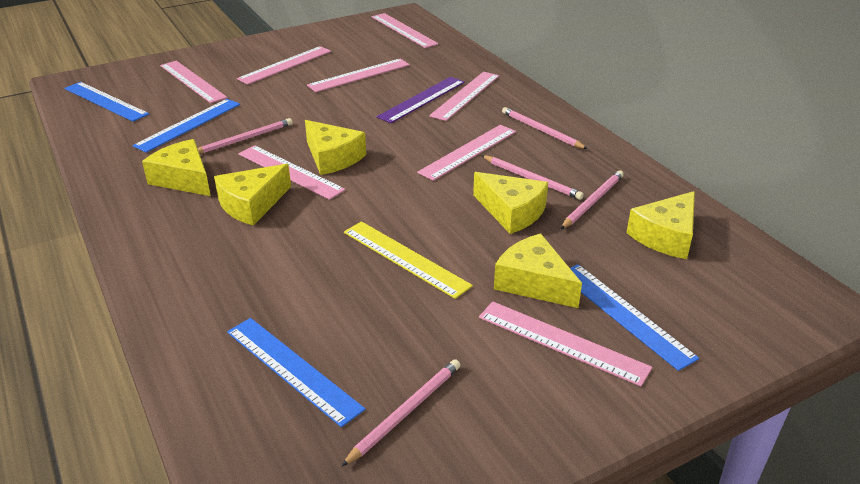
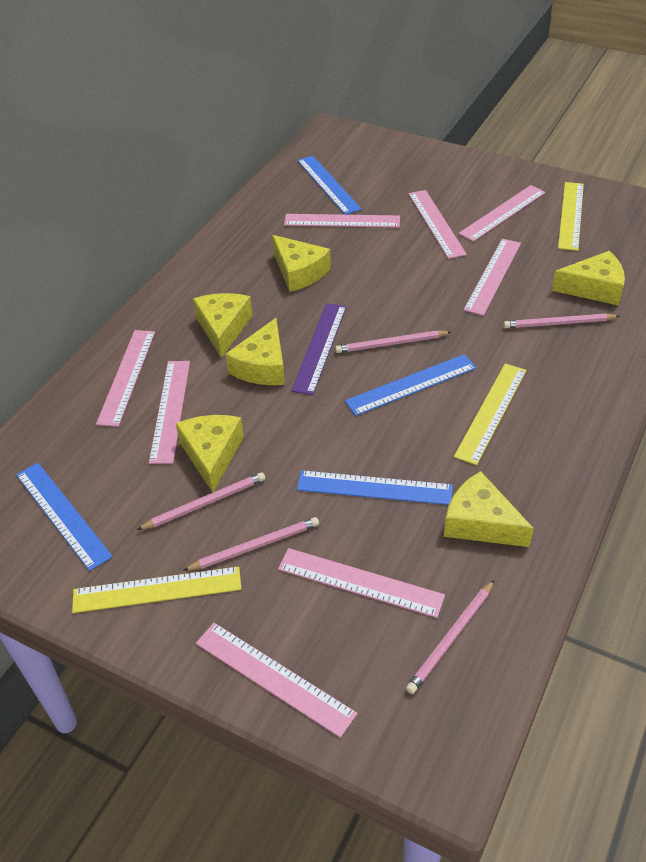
yellow ruler: 1 -> 3

